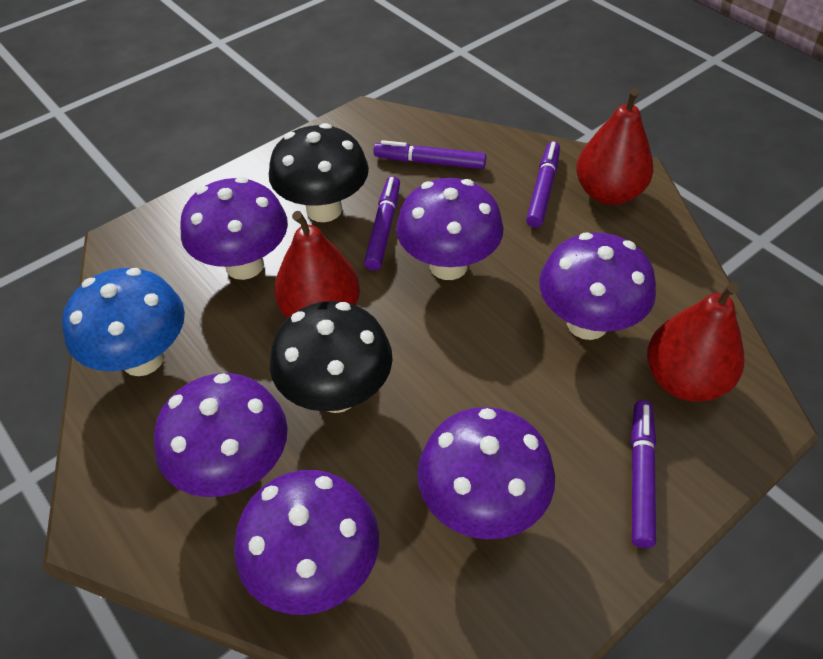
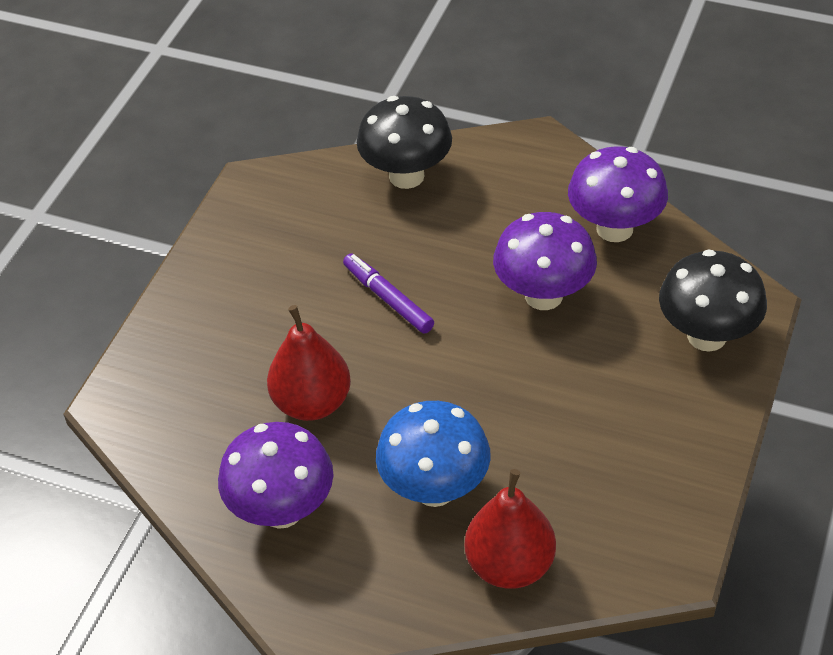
purple marker: 4 -> 1
purple mushroom: 6 -> 3
red pear: 3 -> 2

